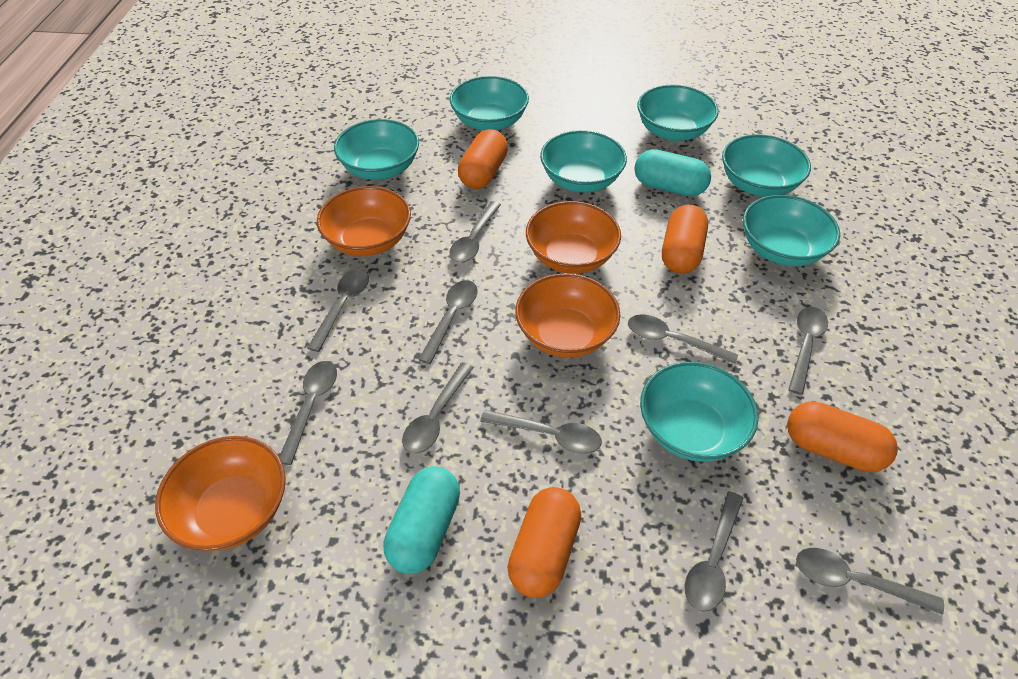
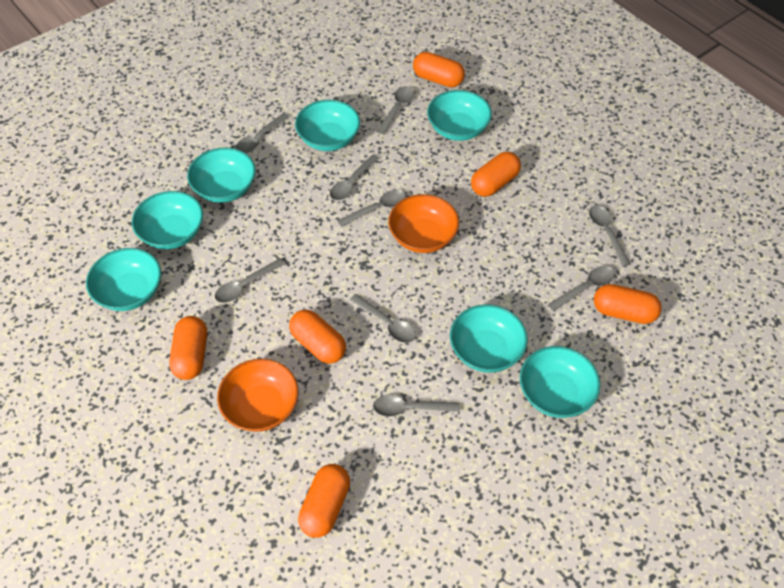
grey spoon: 10 -> 9
orange bowl: 4 -> 2
orange capsule: 4 -> 6
turquoise capsule: 2 -> 0

